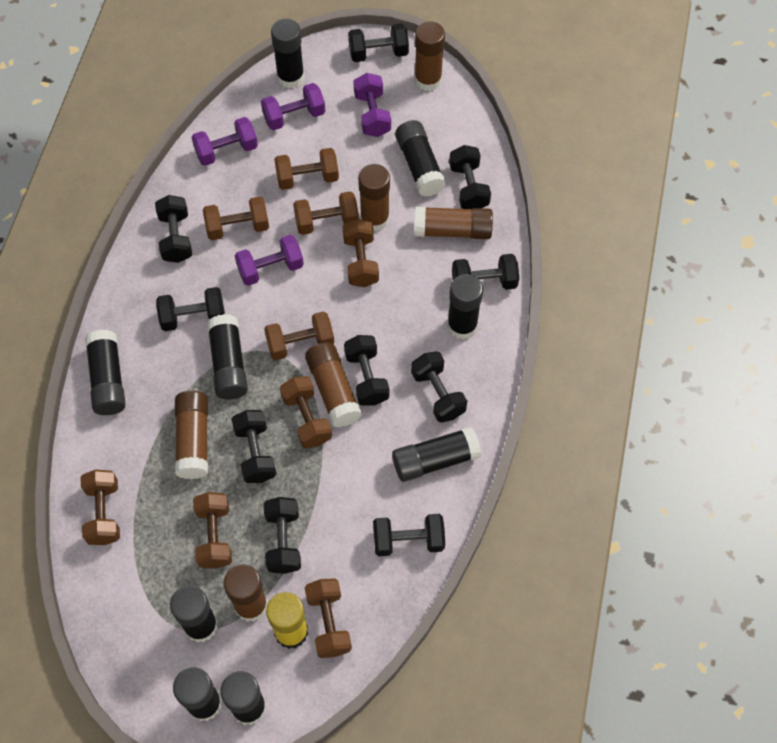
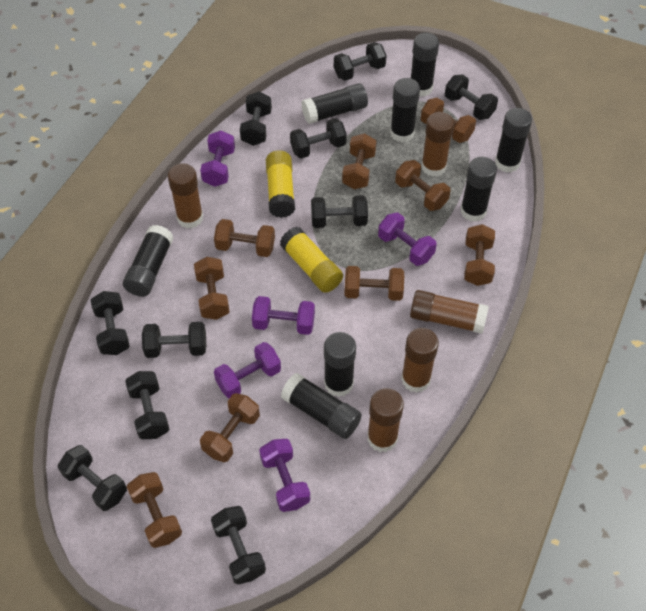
black glue stick: 9 -> 8
brown glue stick: 6 -> 5
purple dumbbell: 4 -> 5
yellow glue stick: 1 -> 2

